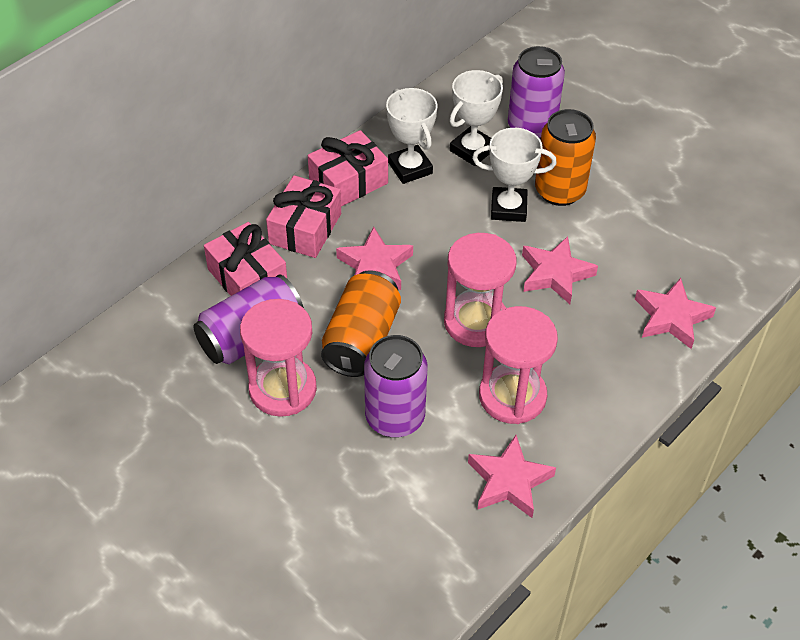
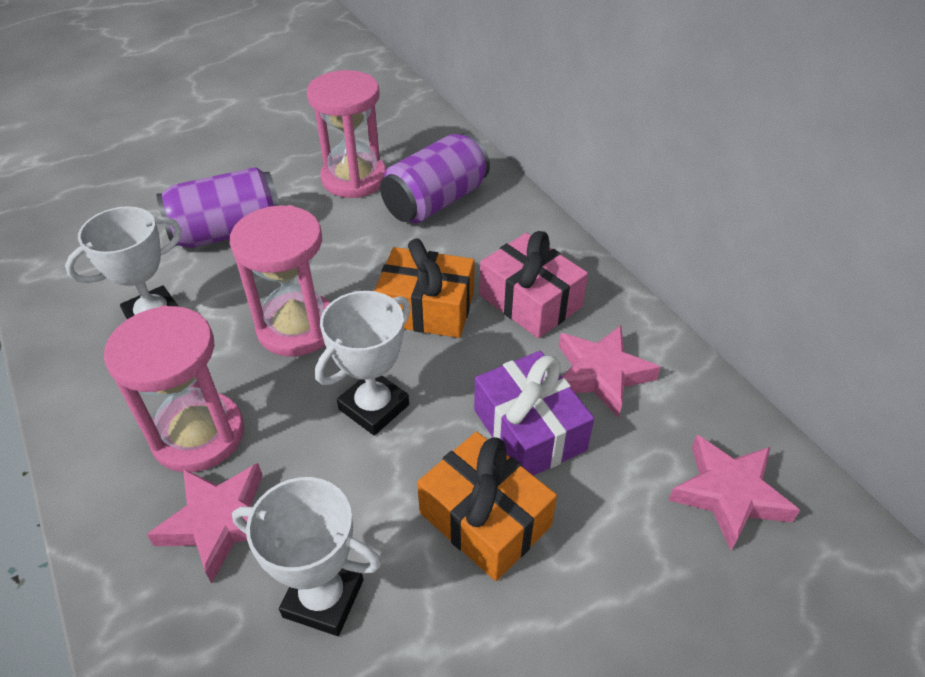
orange can: 2 -> 0
orange gift: 0 -> 2
pink gift: 3 -> 1
pink star: 4 -> 3
purple can: 3 -> 2
purple gift: 0 -> 1

